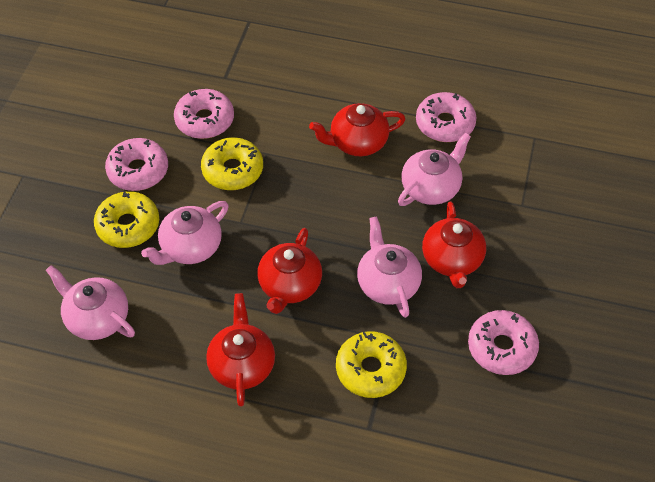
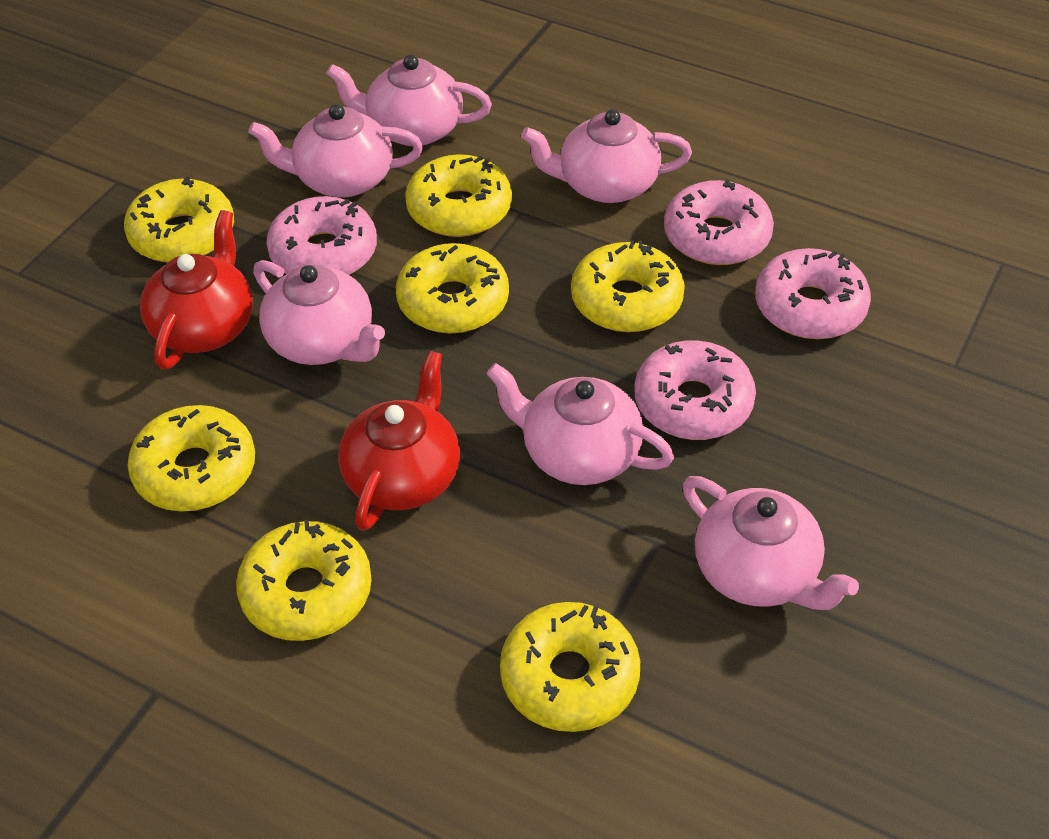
pink teapot: 4 -> 6
red teapot: 4 -> 2
yellow donut: 3 -> 7

